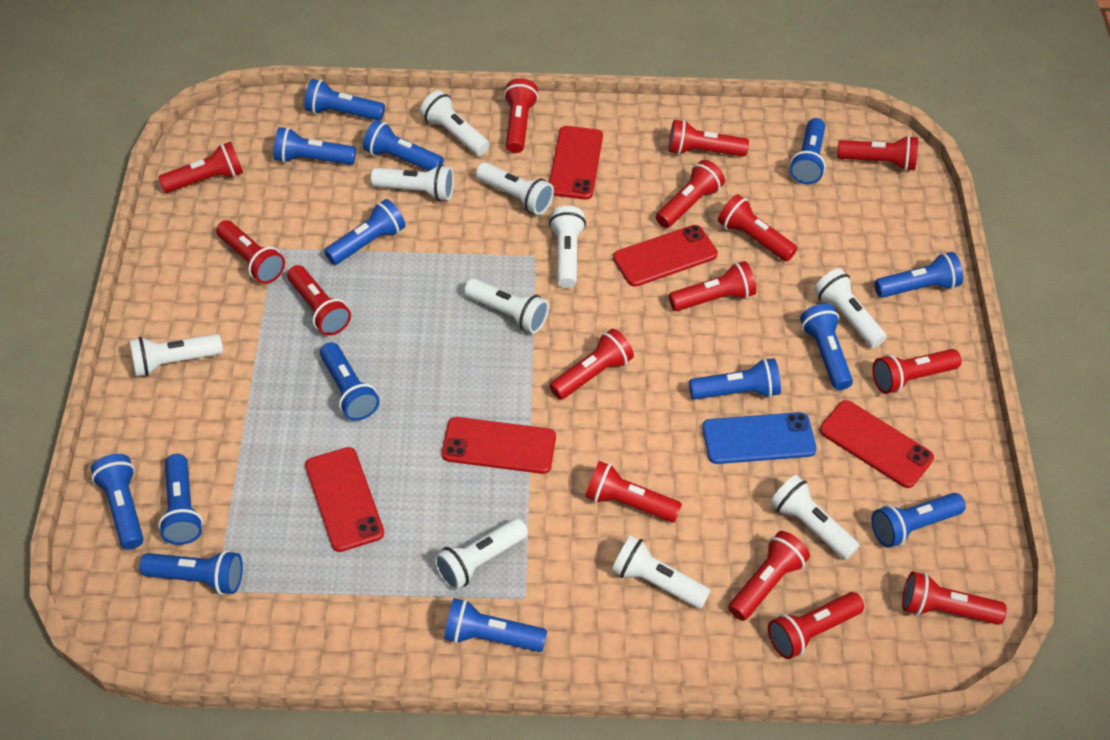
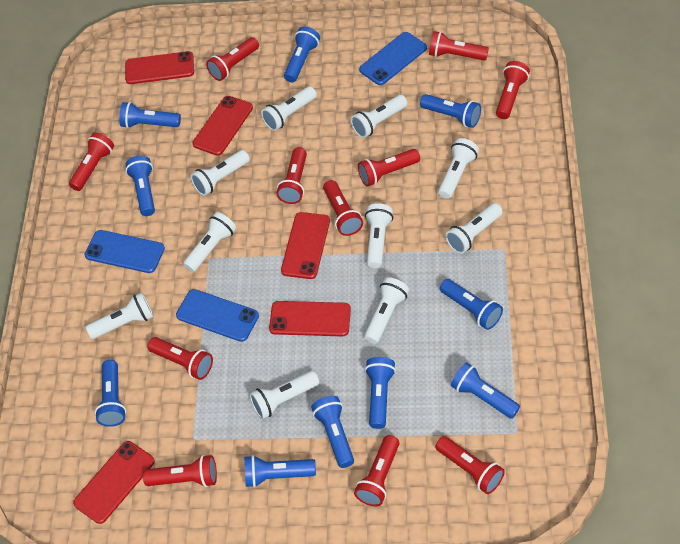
blue flashlight: 14 -> 10
blue phone: 1 -> 3
red flashlight: 15 -> 11

